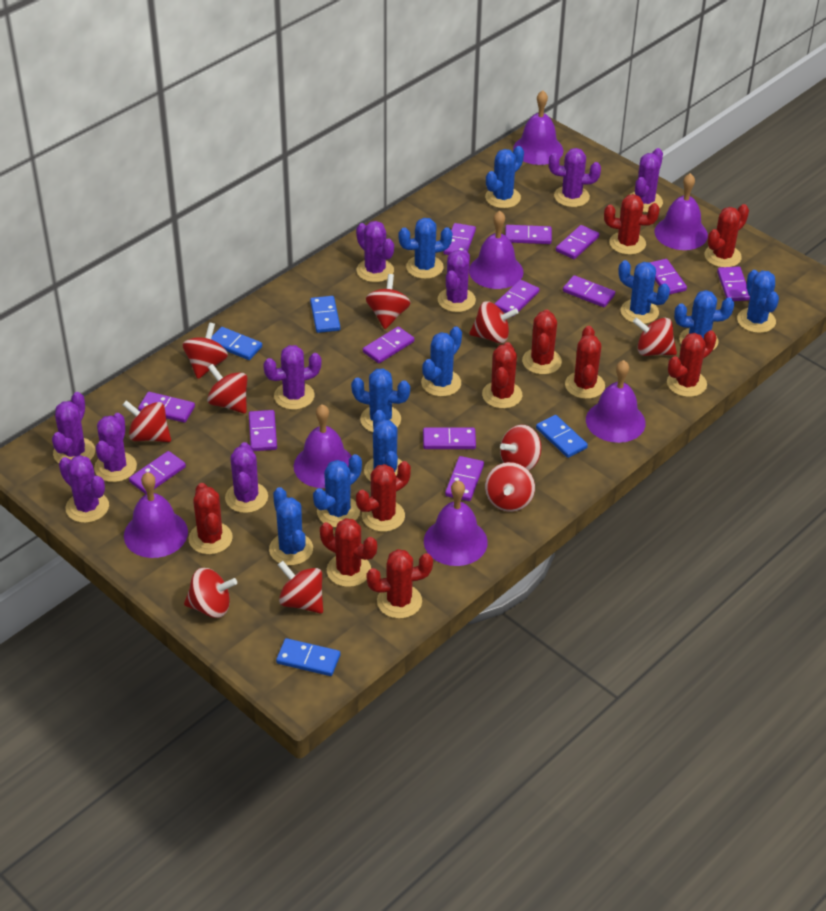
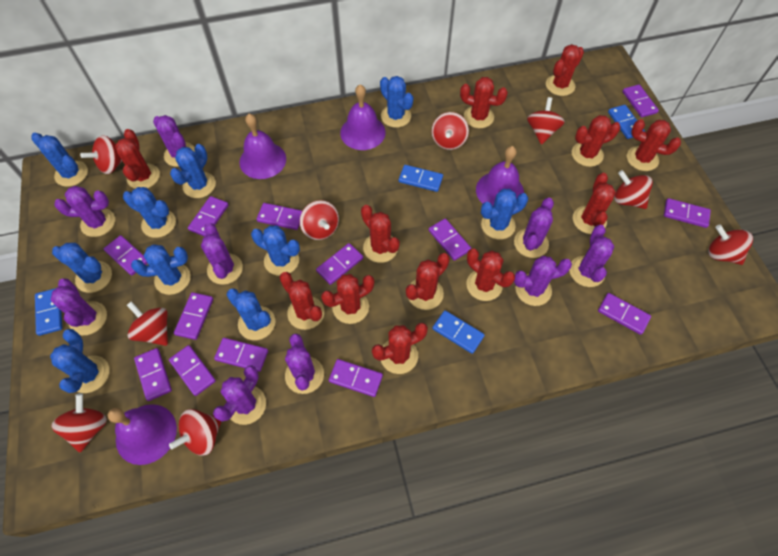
purple bell: 7 -> 4
red cactus: 10 -> 12
red spinning top: 10 -> 9

